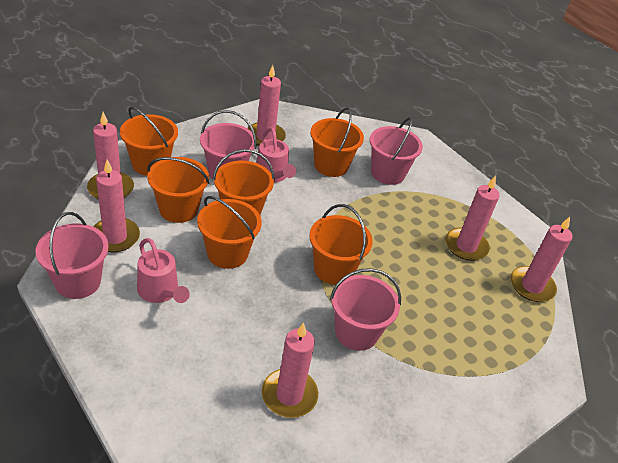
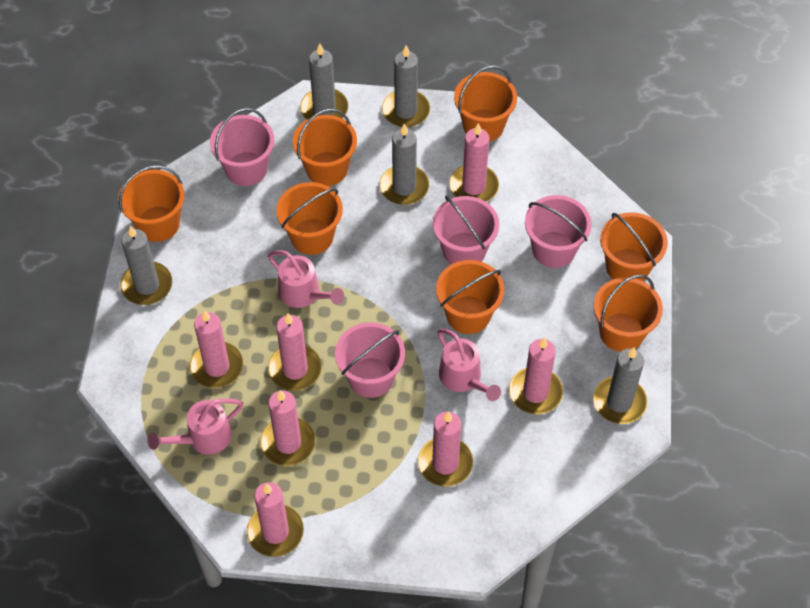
grey candle: 0 -> 5
orange bucket: 6 -> 7
pink candle: 6 -> 7
pink watering can: 2 -> 3

